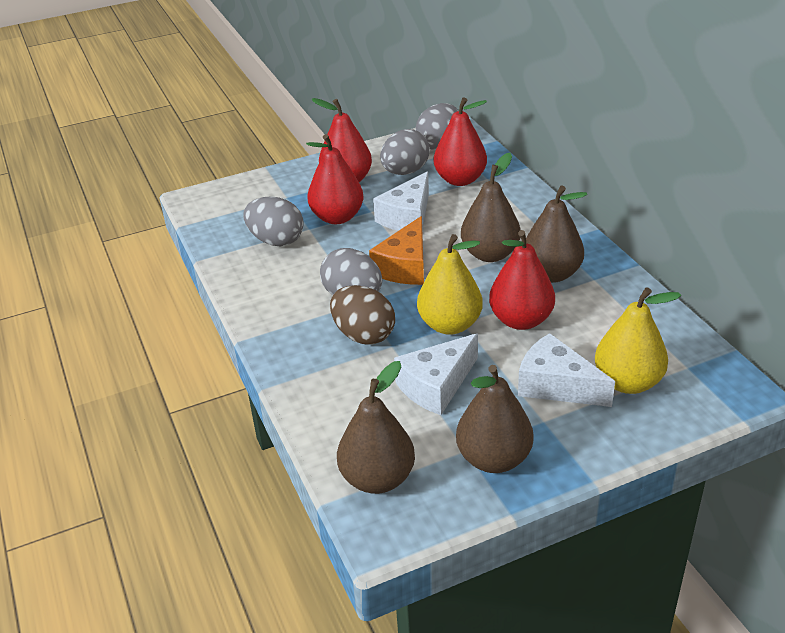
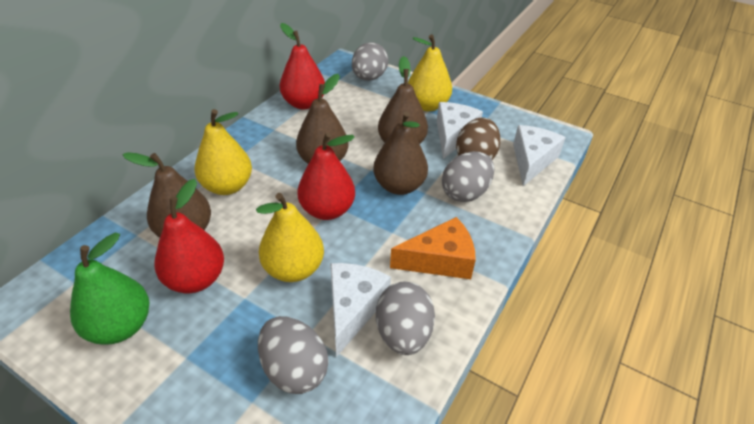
green pear: 0 -> 1
red pear: 4 -> 3
yellow pear: 2 -> 3

